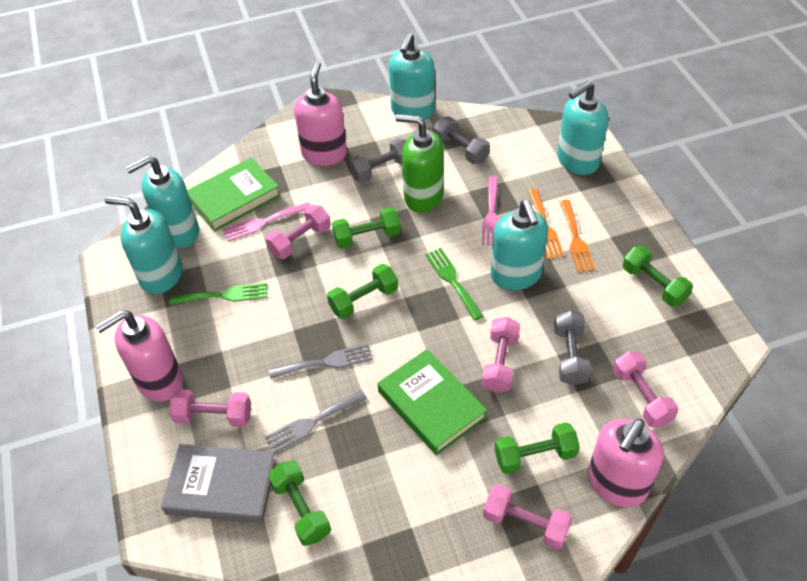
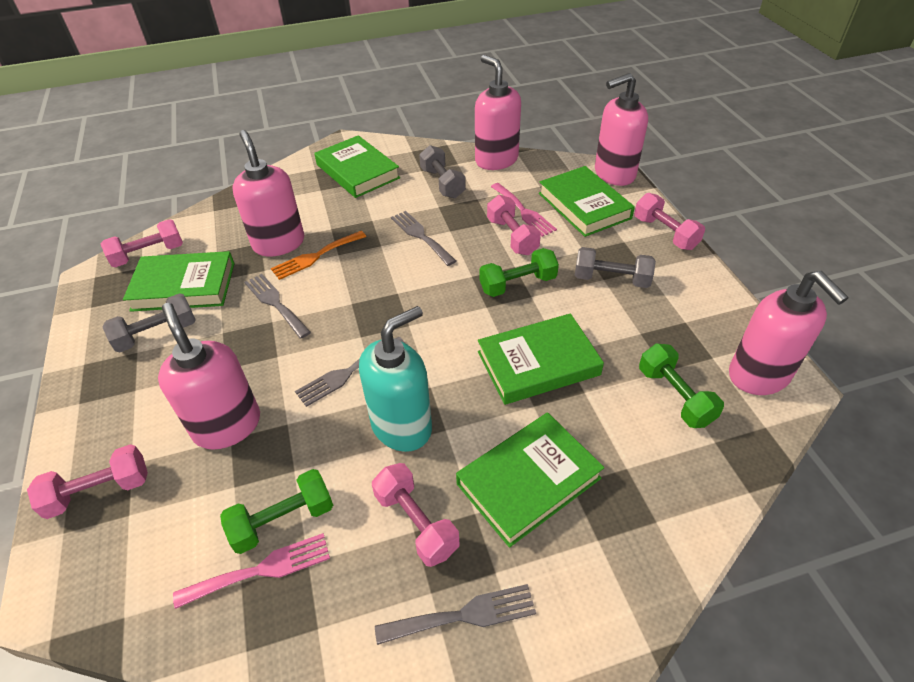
green book: 2 -> 5
green dumbbell: 5 -> 3
green fork: 2 -> 0
green soap dispenser: 1 -> 0
grey book: 1 -> 0
grey fork: 2 -> 4
orange fork: 2 -> 1
pink soap dispenser: 3 -> 5
turquoise soap dispenser: 5 -> 1

